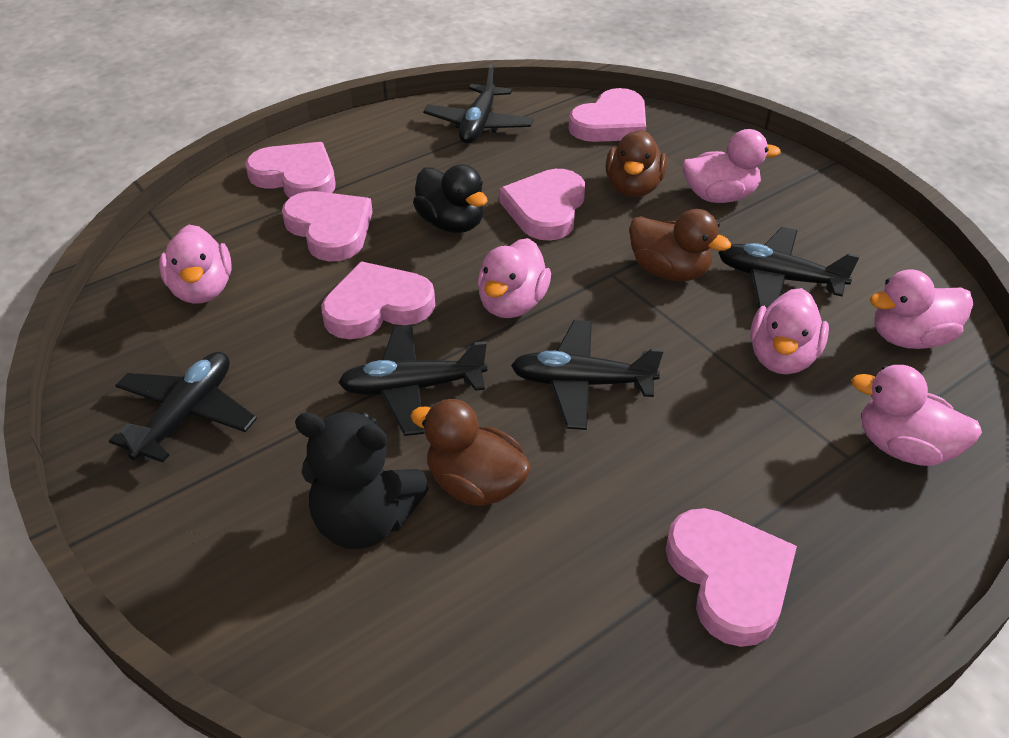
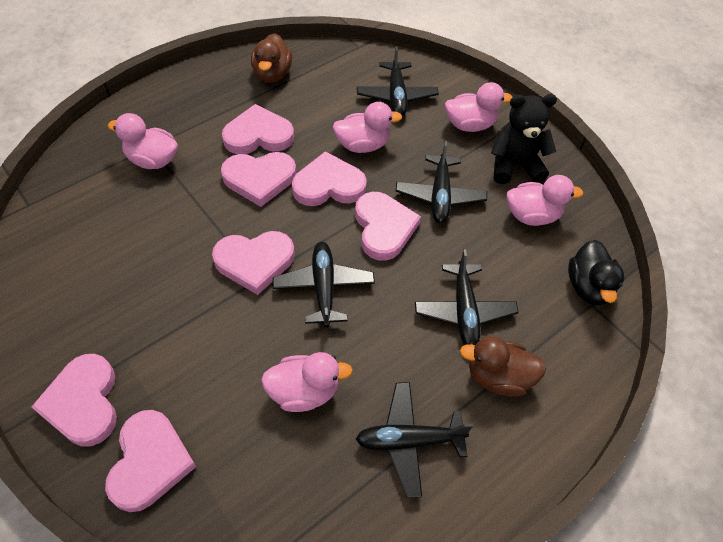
brown duck: 3 -> 2
pink duck: 6 -> 5
pink heart: 6 -> 7

